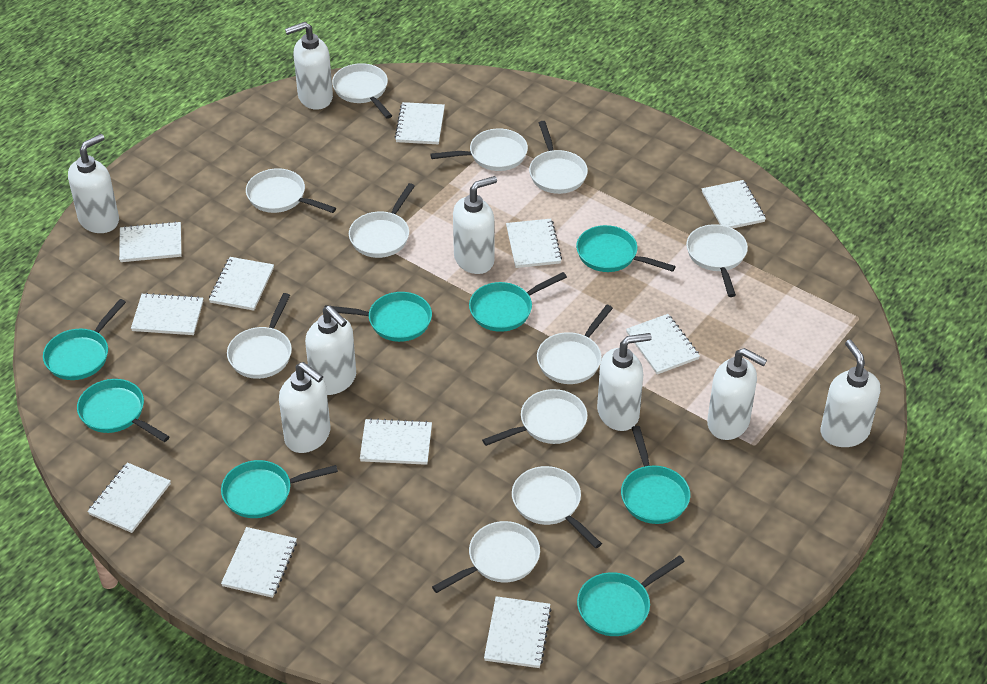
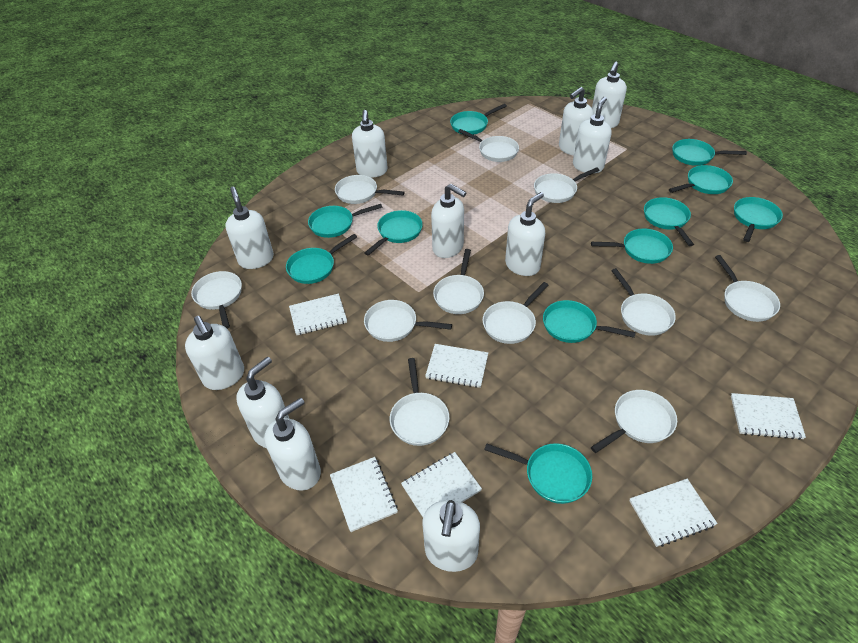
turquoise pan: 8 -> 11
white notebook: 11 -> 6
white soap dispenser: 8 -> 11

